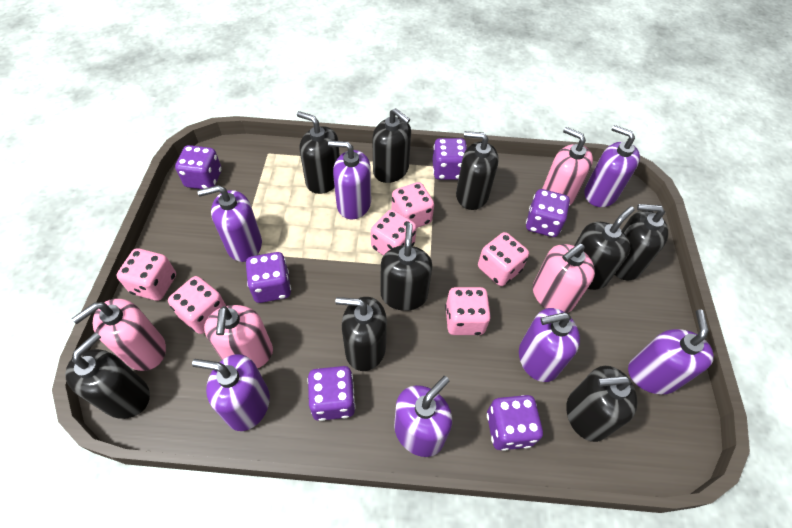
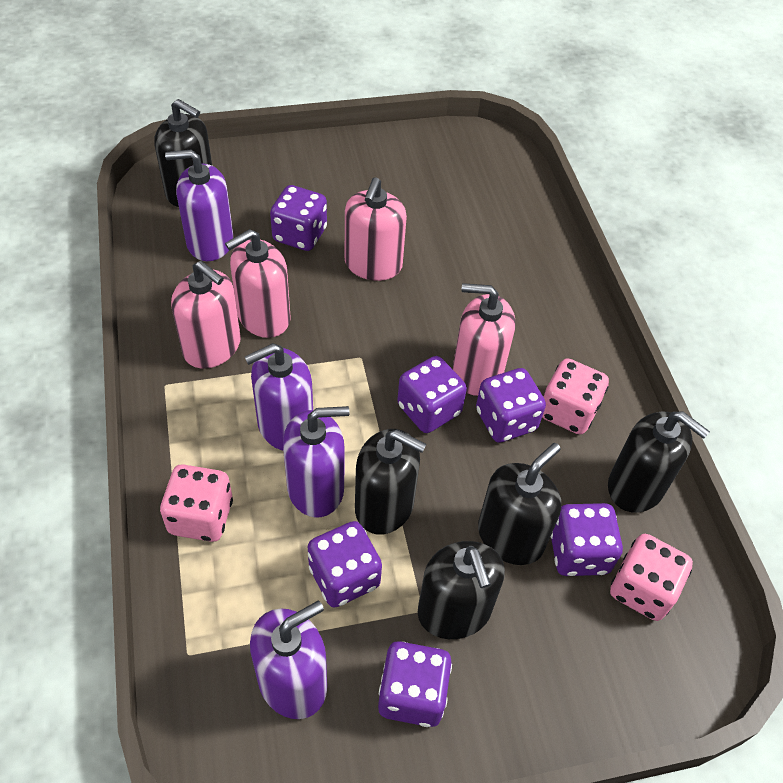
black soap dispenser: 9 -> 5
pink dice: 6 -> 3
purple soap dispenser: 7 -> 4

